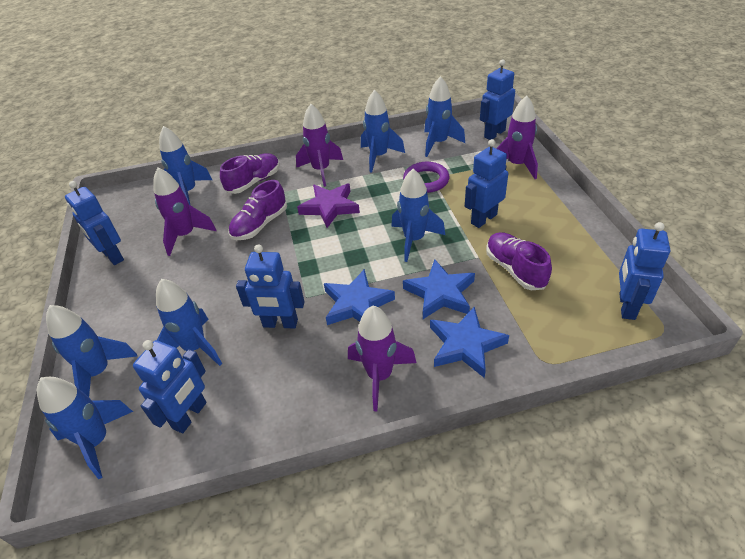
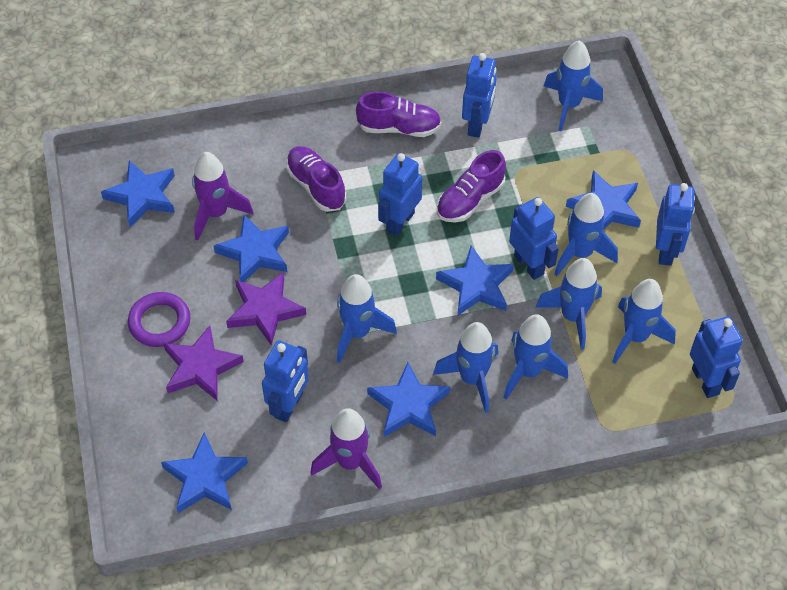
blue star: 3 -> 6
purple rocket: 4 -> 2
purple star: 1 -> 2

